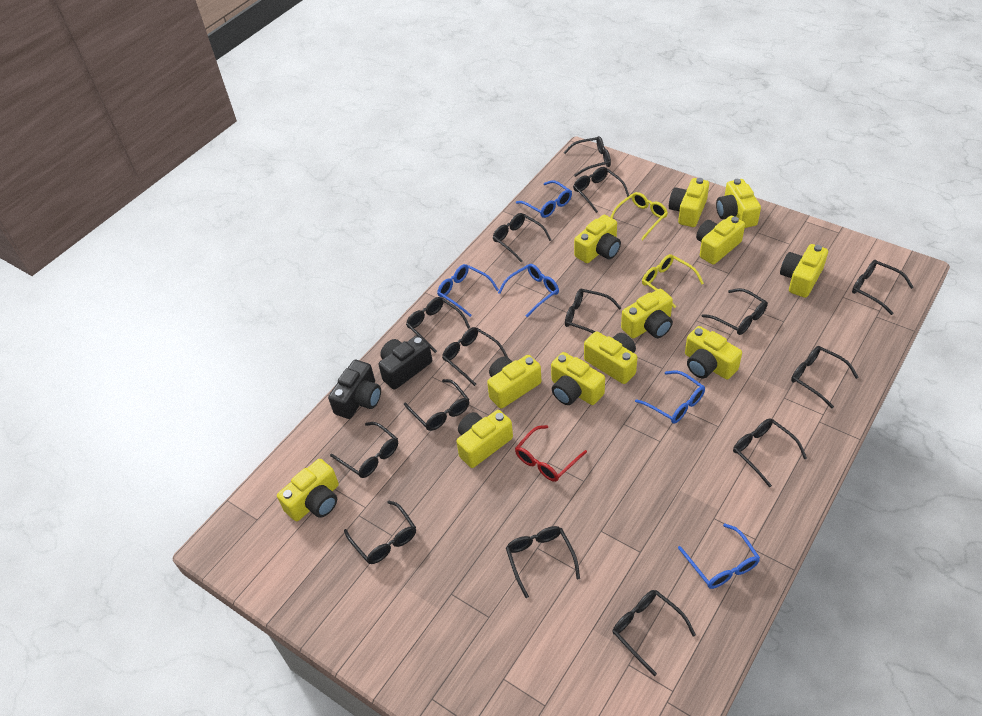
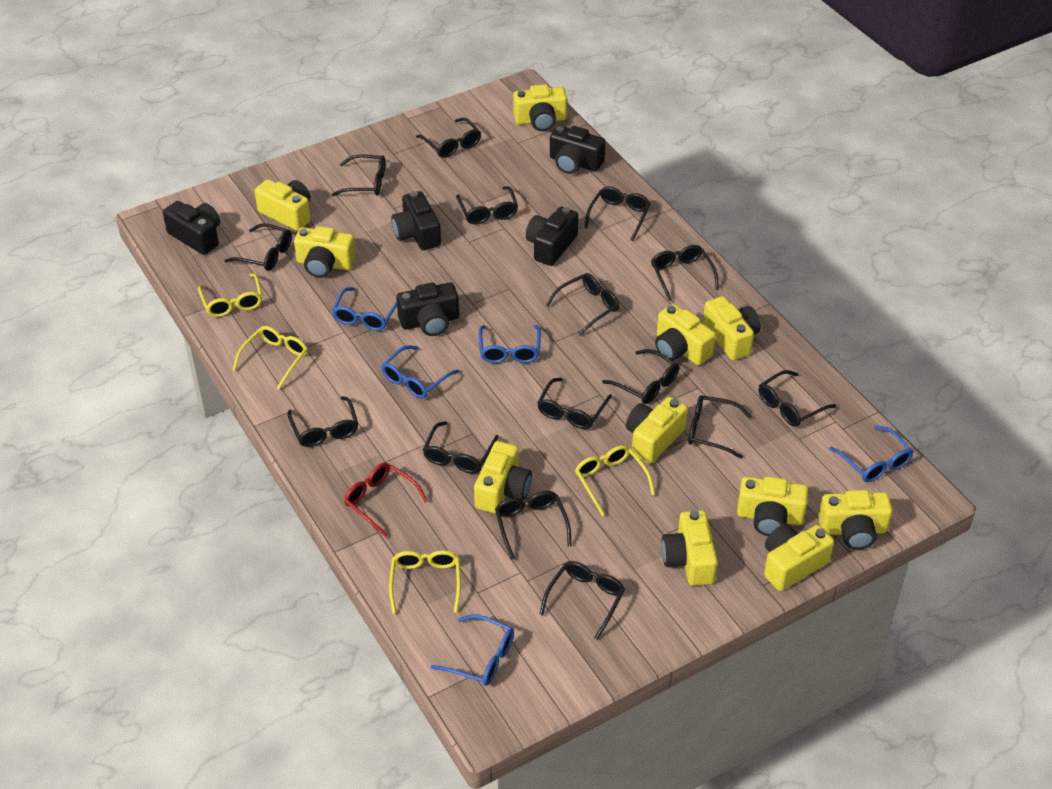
black camera: 2 -> 5
yellow camera: 12 -> 11
yellow glasses: 2 -> 4

